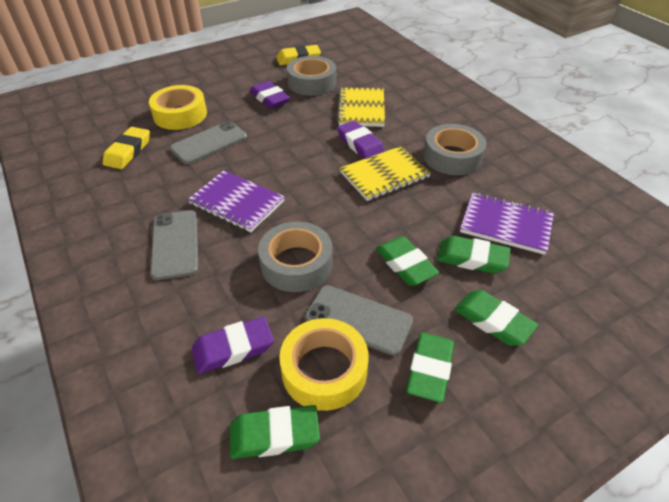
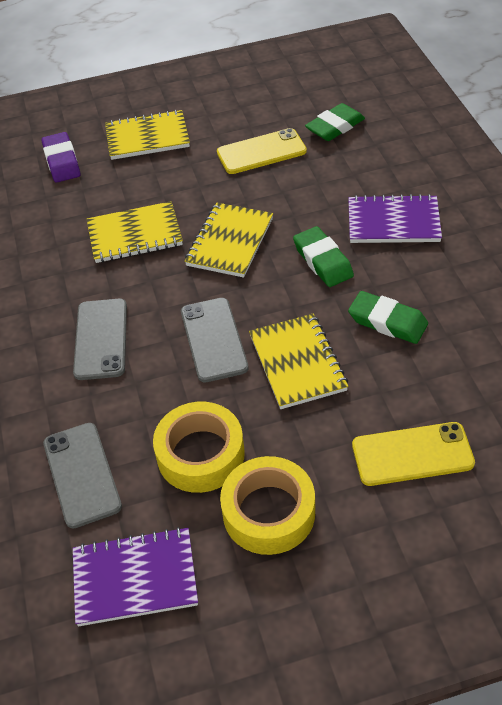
green eraser: 5 -> 3
grey tape: 3 -> 0
purple eraser: 3 -> 1
yellow eraser: 2 -> 0
yellow notebook: 2 -> 4
yellow phone: 0 -> 2

